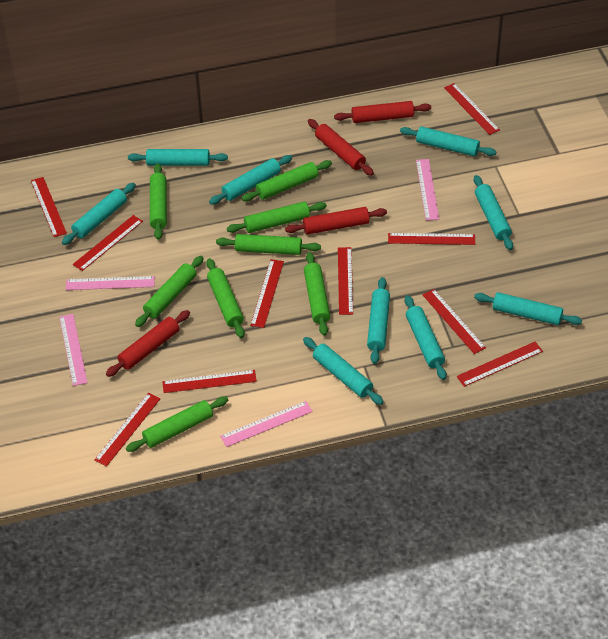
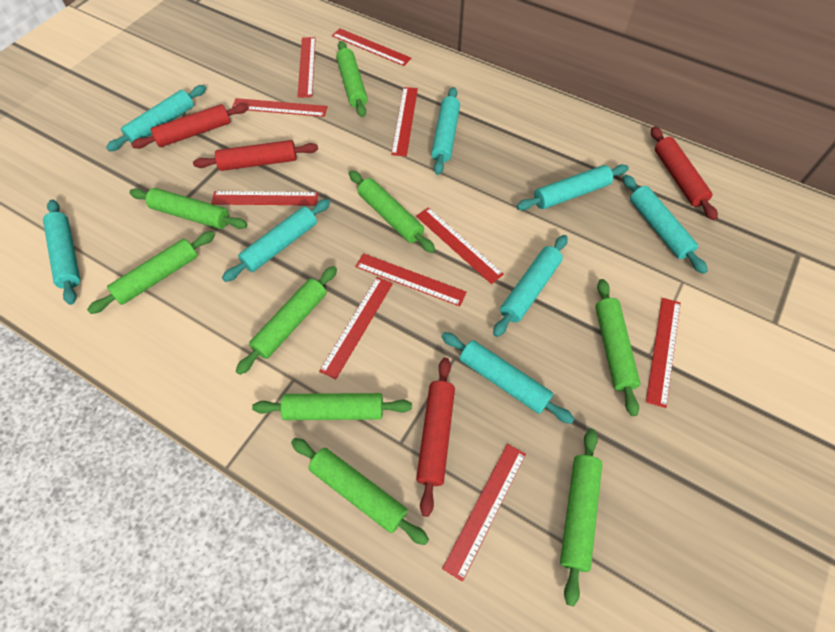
green rolling pin: 8 -> 9
pink ruler: 4 -> 0
turquoise rolling pin: 9 -> 8

